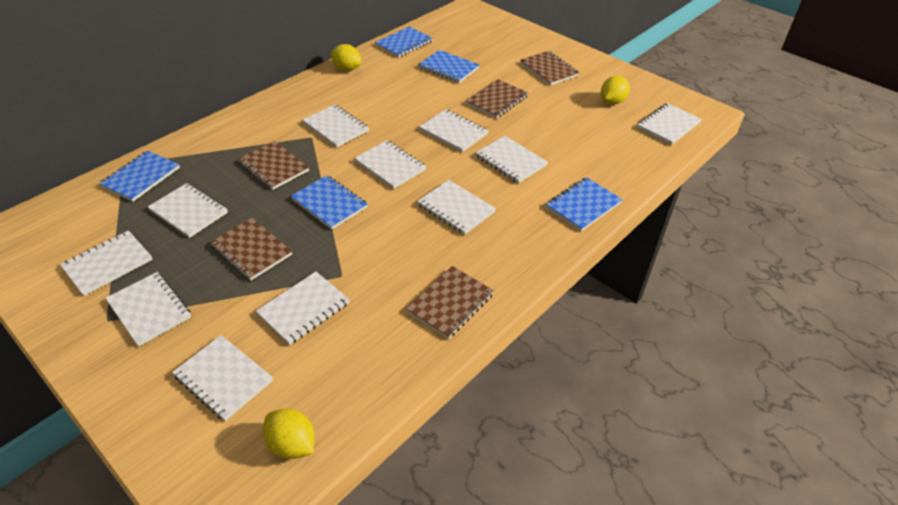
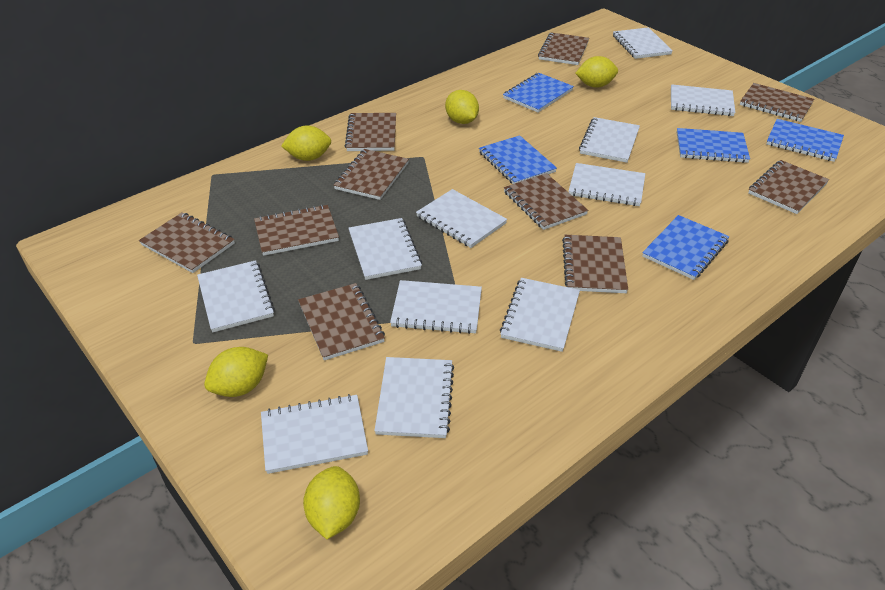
brown notebook: 5 -> 10
yellow lemon: 3 -> 5

